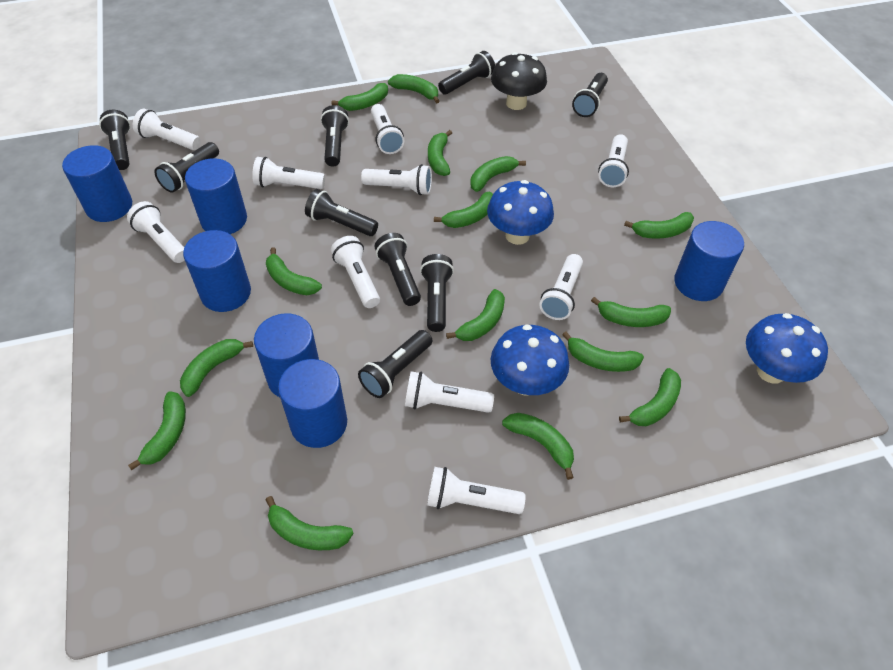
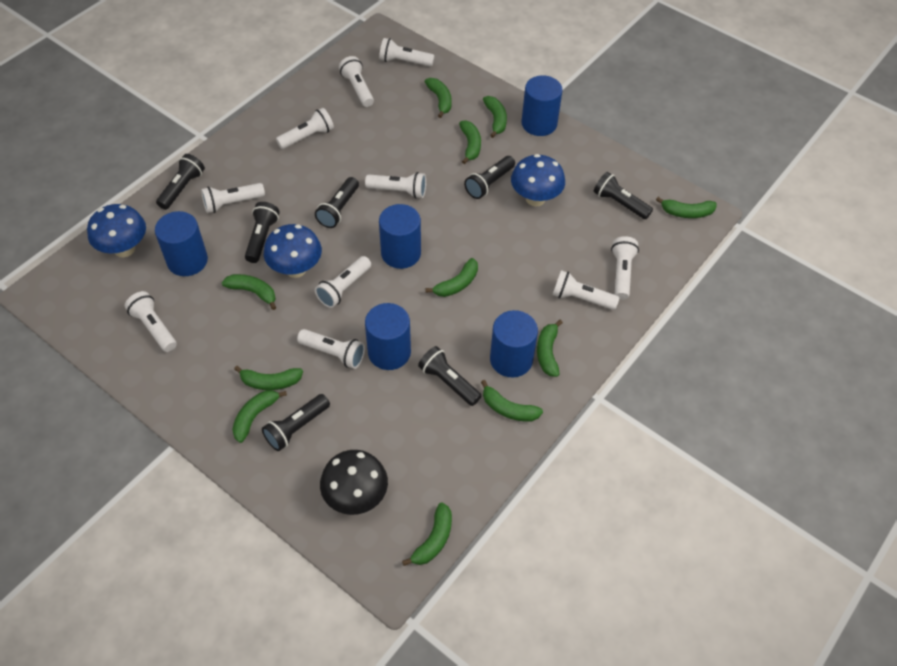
black flashlight: 9 -> 7
blue cylinder: 6 -> 5
green banana: 15 -> 11

